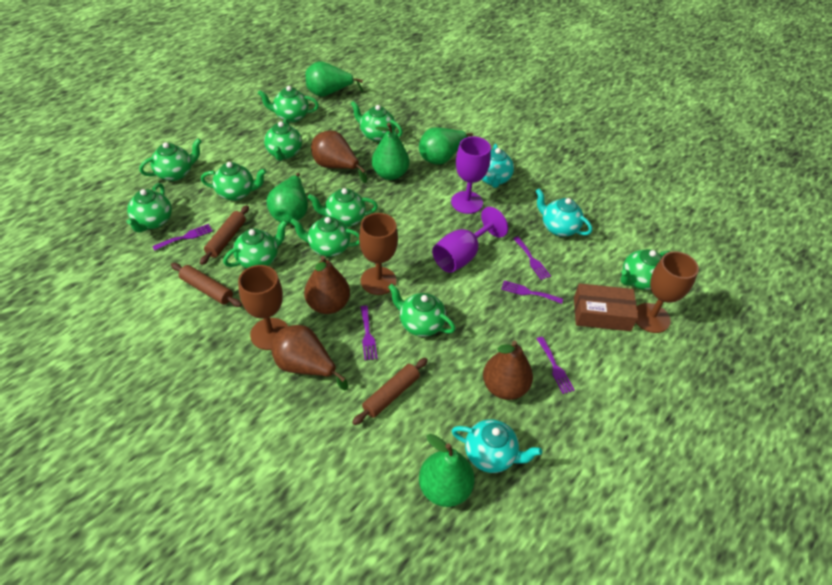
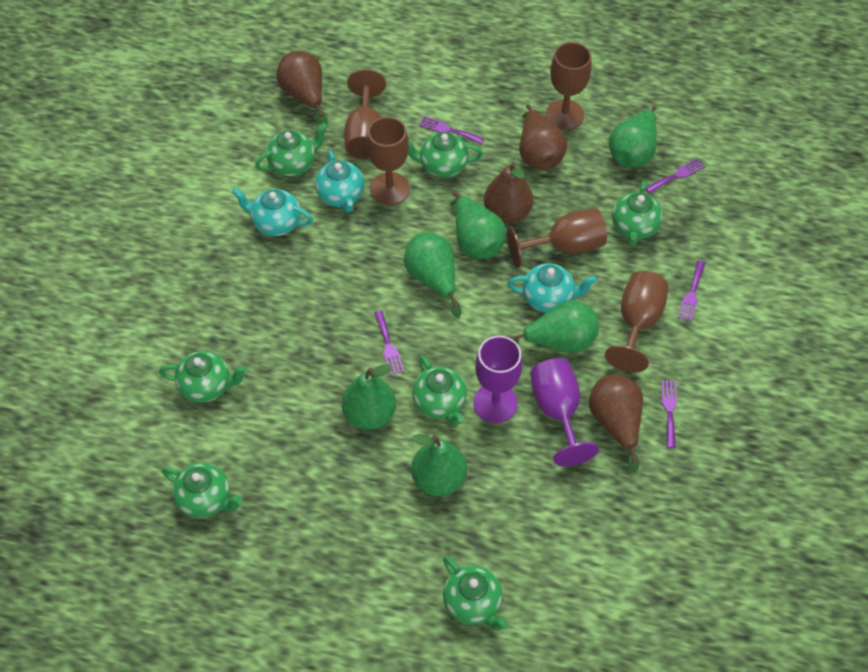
brown box: 1 -> 0
brown goblet: 3 -> 5
brown rolling pin: 3 -> 0
green pear: 5 -> 6
green teapot: 11 -> 7

